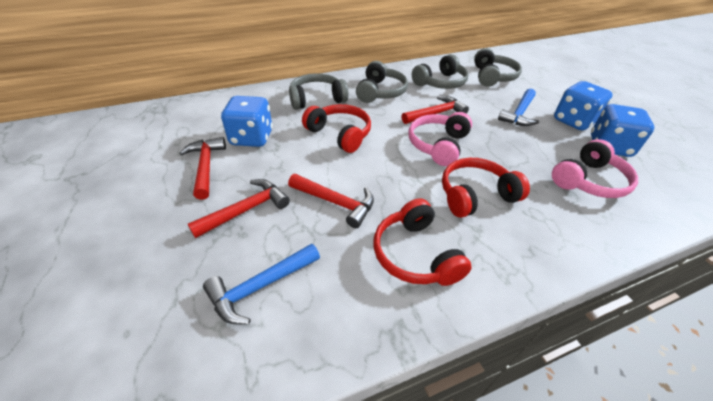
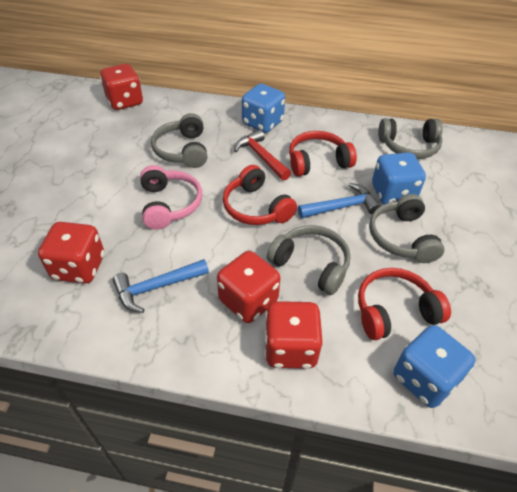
pink headphones: 2 -> 1
red dice: 0 -> 4
red hammer: 4 -> 1

